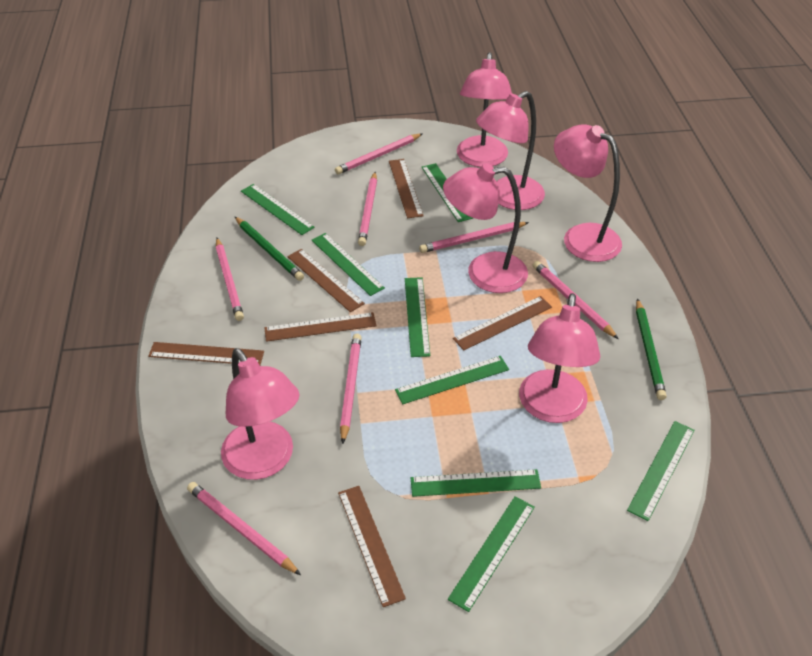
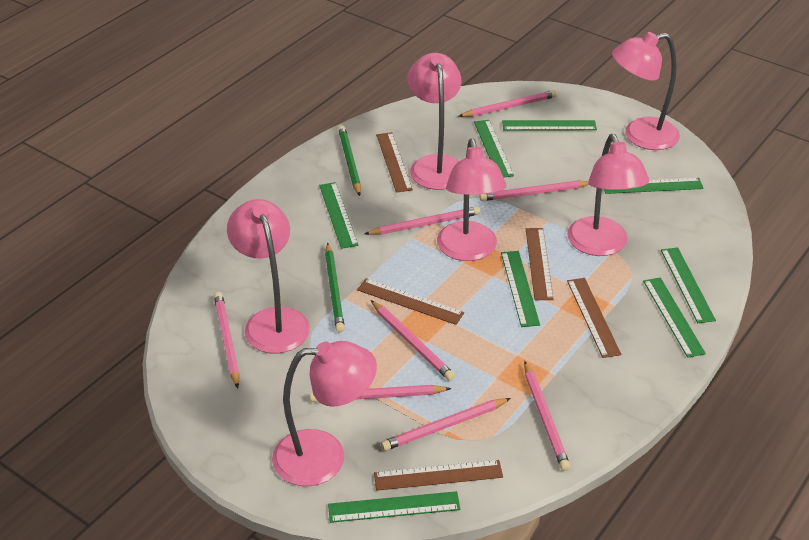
brown ruler: 6 -> 5
pink pencil: 7 -> 8

